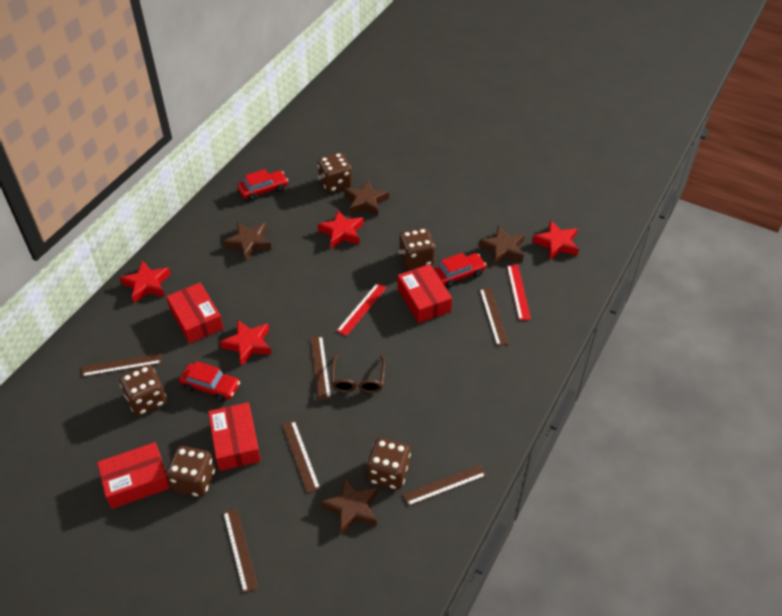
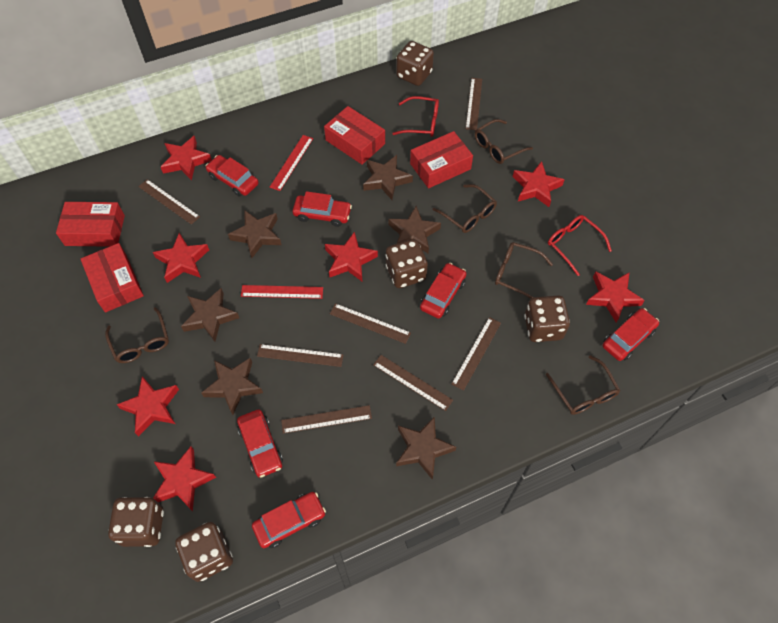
brown glasses: 1 -> 5
brown ruler: 6 -> 7
brown star: 4 -> 6
red car: 3 -> 6
red glasses: 0 -> 2
red star: 4 -> 7

